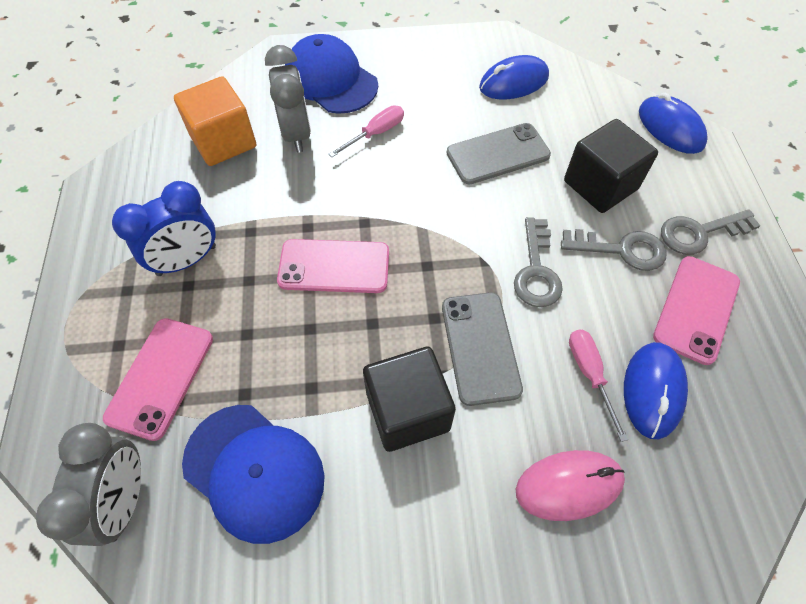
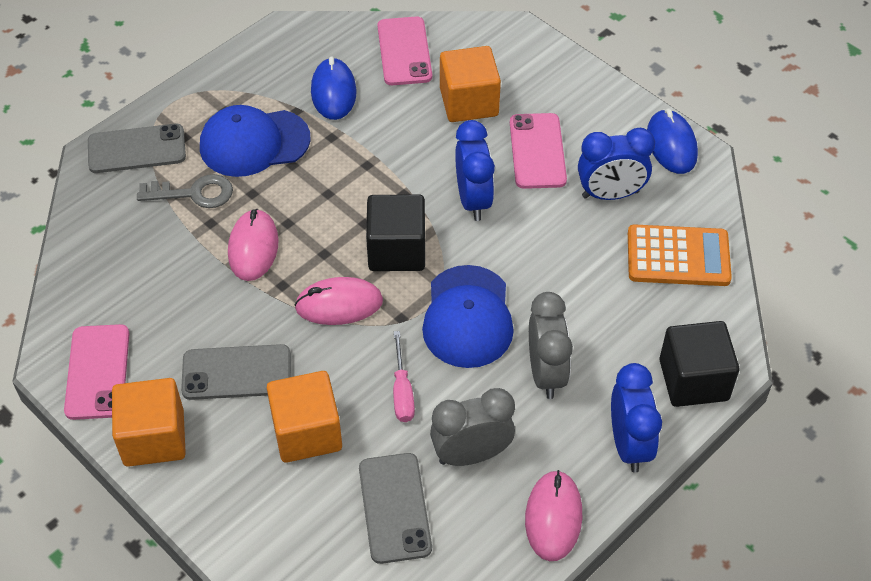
blue clock: 1 -> 3
blue mouse: 3 -> 2
grey key: 3 -> 1
grey phone: 2 -> 3
orange calculator: 0 -> 1
orange cube: 1 -> 3
pink mouse: 1 -> 3
pink screwdriver: 2 -> 1

